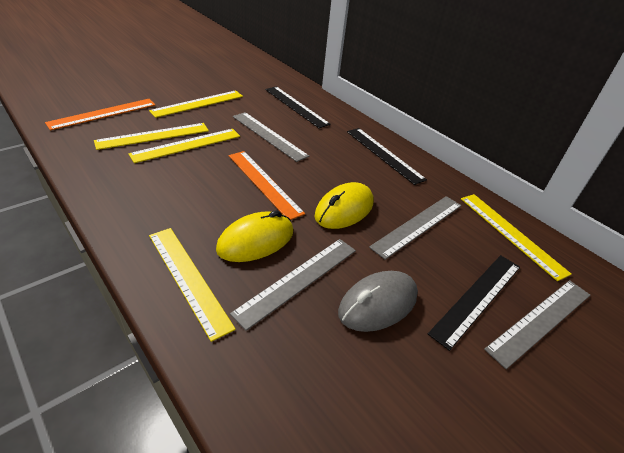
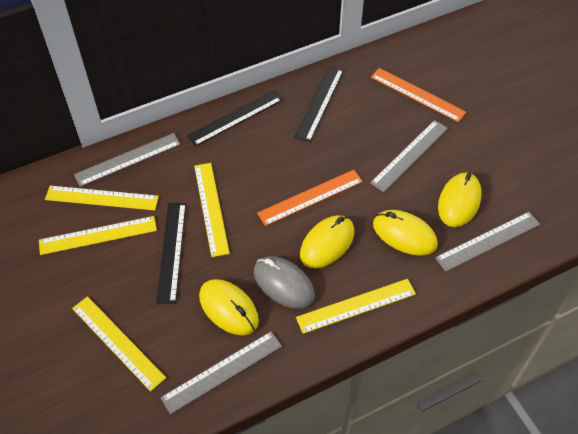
yellow mouse: 2 -> 4

